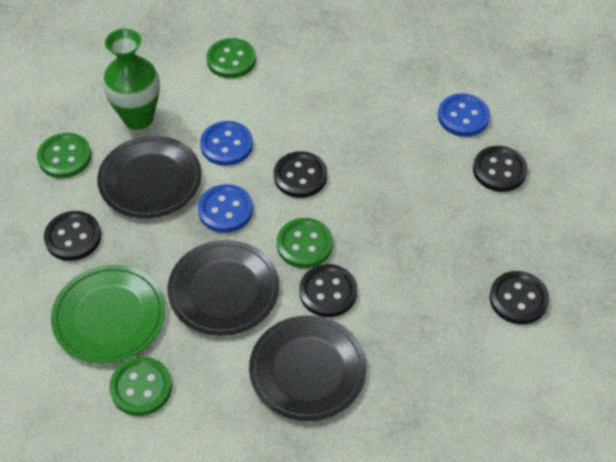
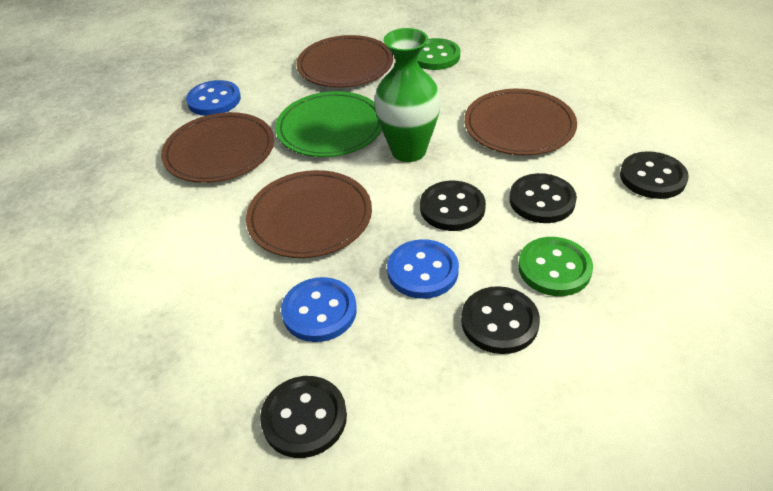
black plate: 3 -> 0
brown plate: 0 -> 4
green button: 4 -> 2

